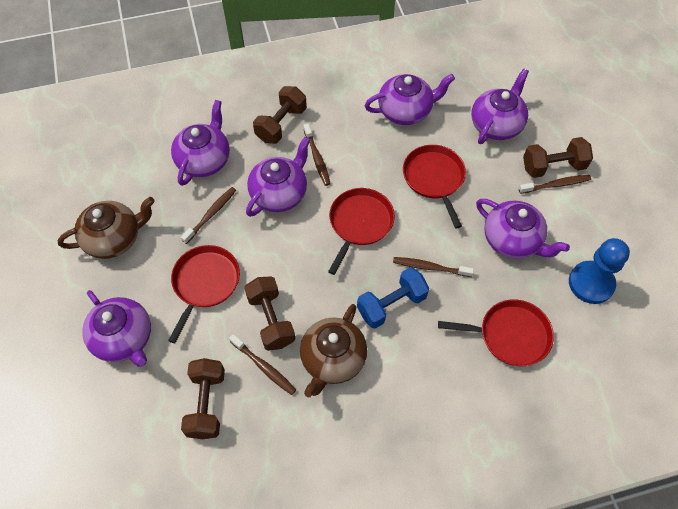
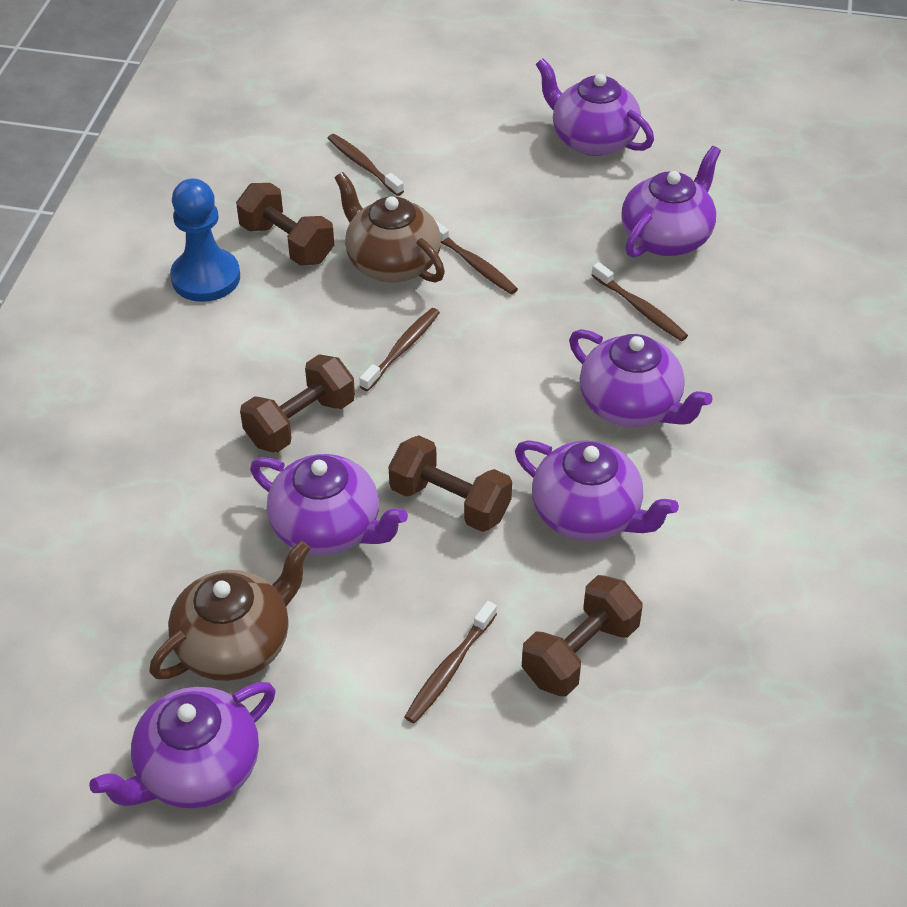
blue dumbbell: 1 -> 0
red pan: 4 -> 0

